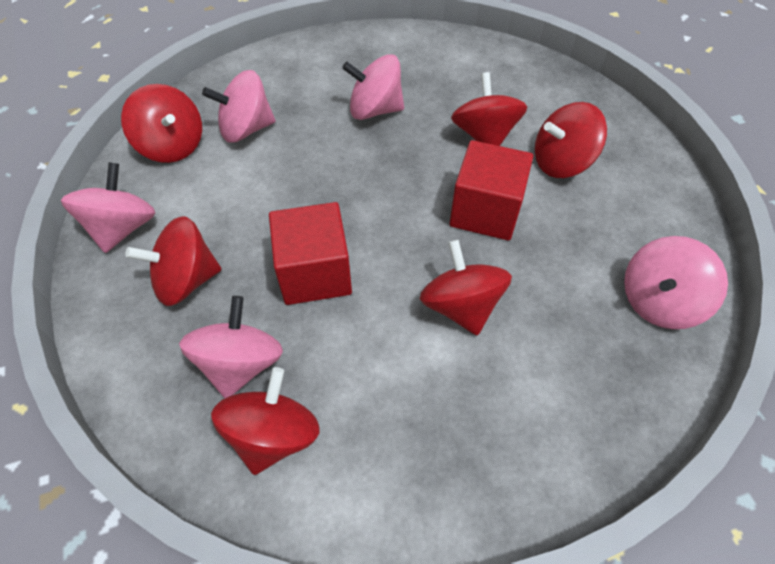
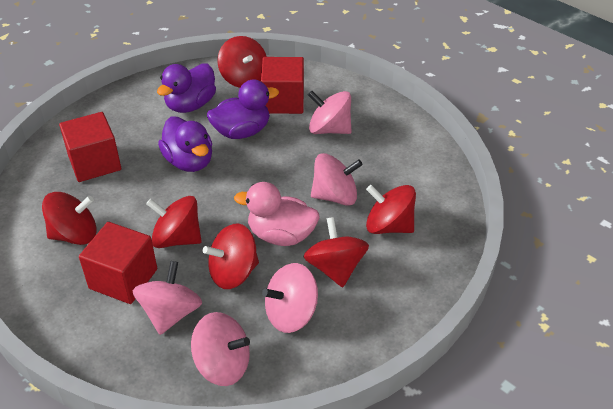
pink duck: 0 -> 1
purple duck: 0 -> 3
red cube: 2 -> 3

